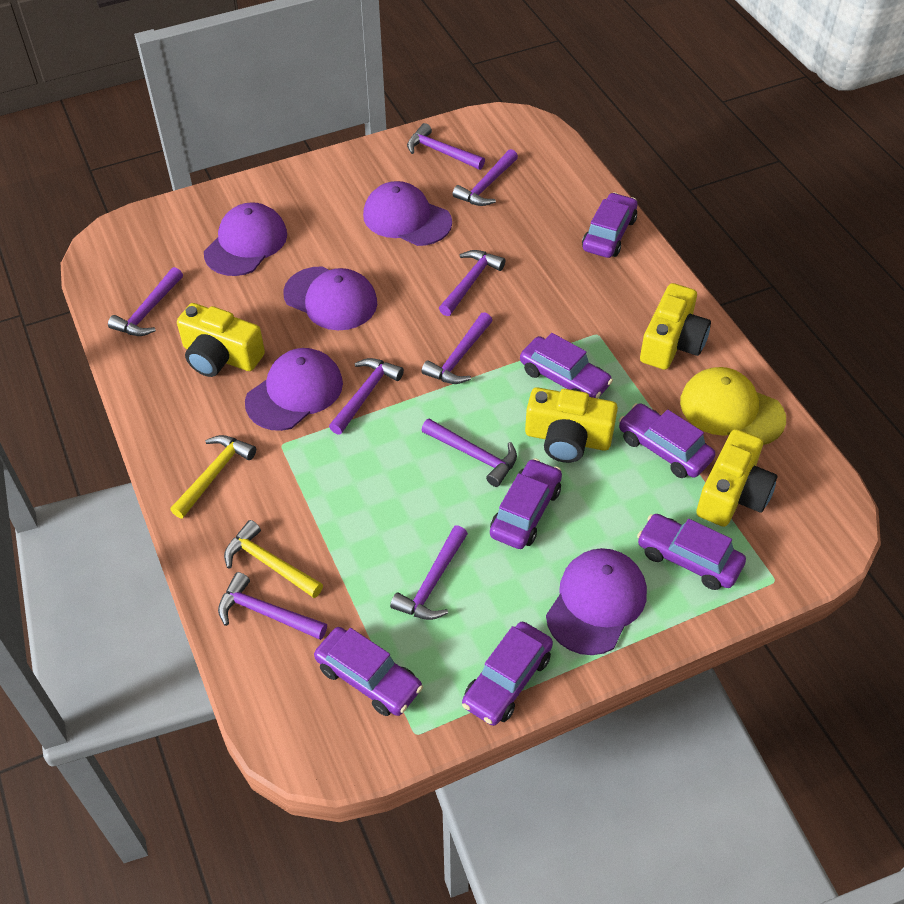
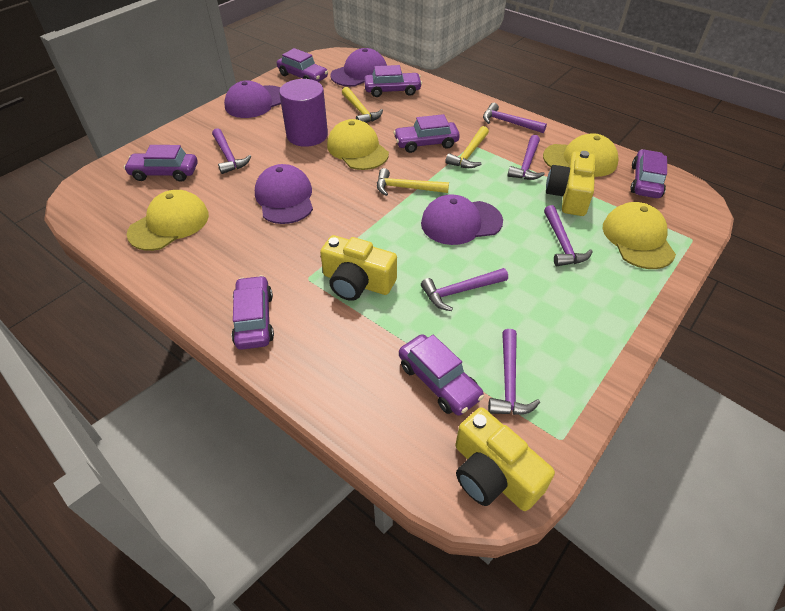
purple cap: 5 -> 4
purple cylinder: 0 -> 1
purple hammer: 9 -> 6
yellow camera: 4 -> 3
yellow cap: 1 -> 4
yellow hammer: 2 -> 3

